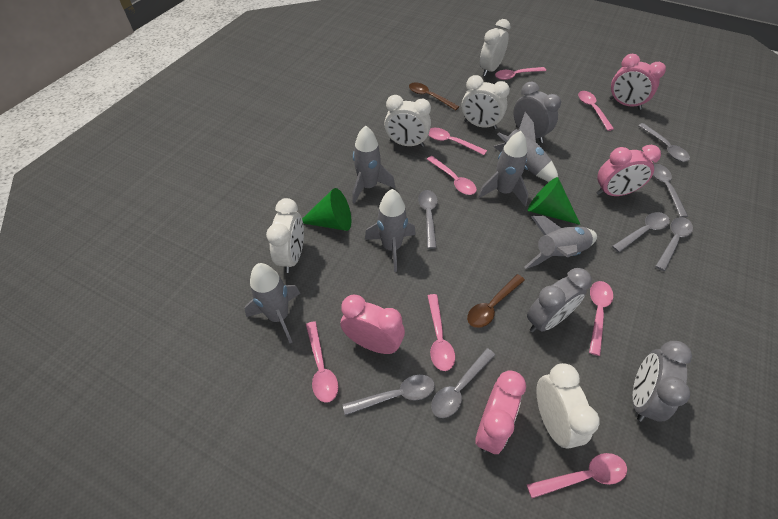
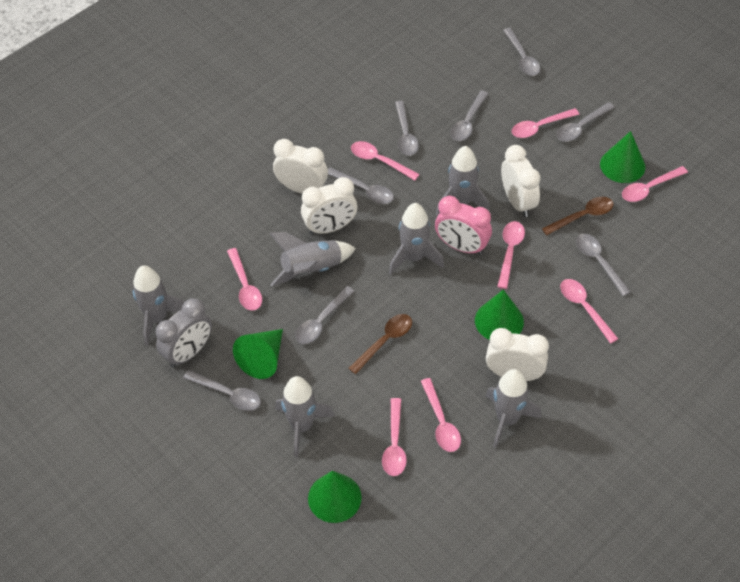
green cone: 2 -> 4
grey clock: 3 -> 1
grey spoon: 7 -> 8
pink clock: 4 -> 1
white clock: 5 -> 4

